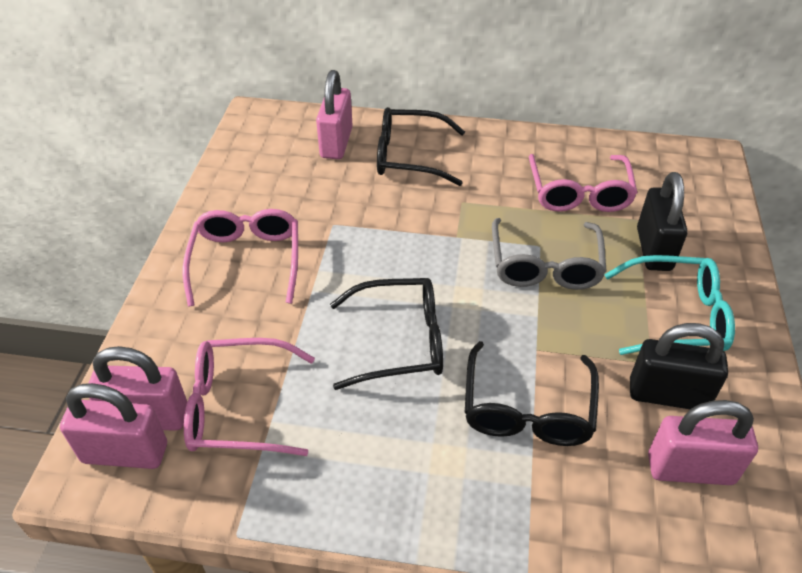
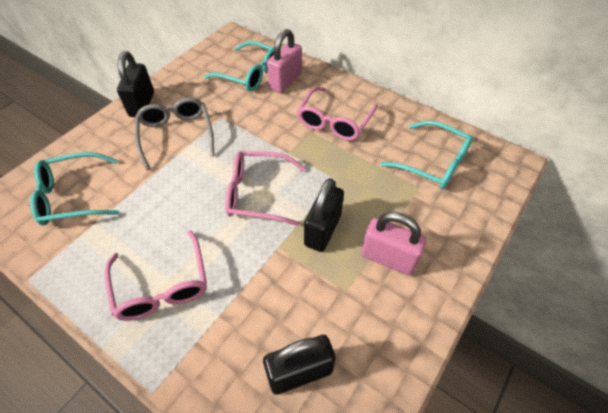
black glasses: 3 -> 0
black padlock: 2 -> 3
pink padlock: 4 -> 2
turquoise glasses: 1 -> 3

